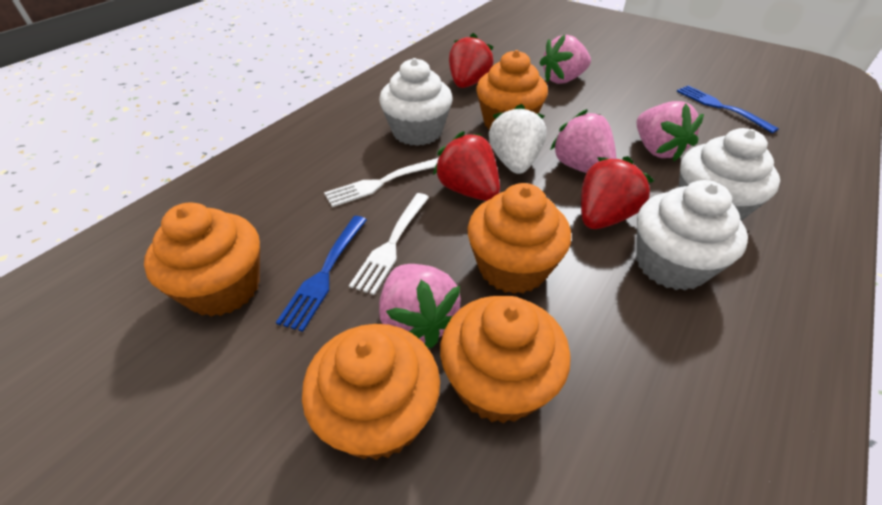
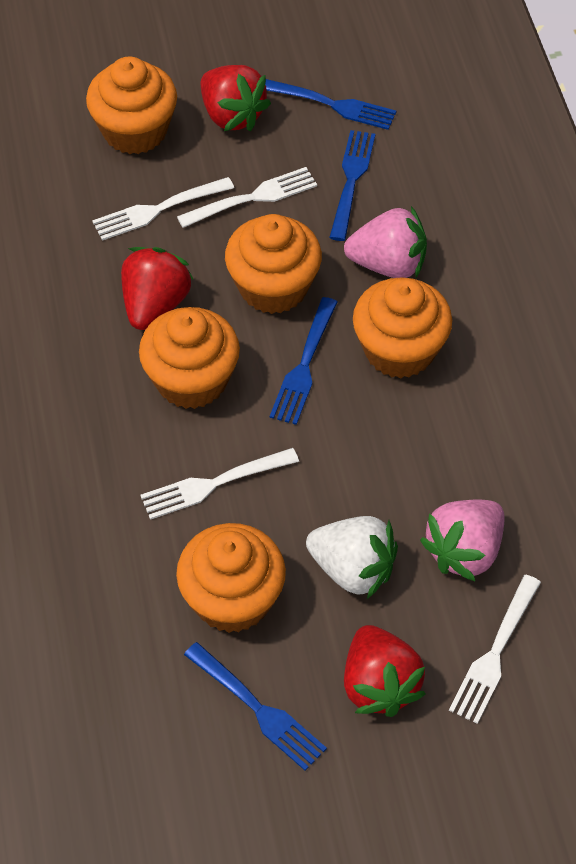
blue fork: 2 -> 4
pink strawberry: 4 -> 2
white cupcake: 3 -> 0
white fork: 2 -> 4

